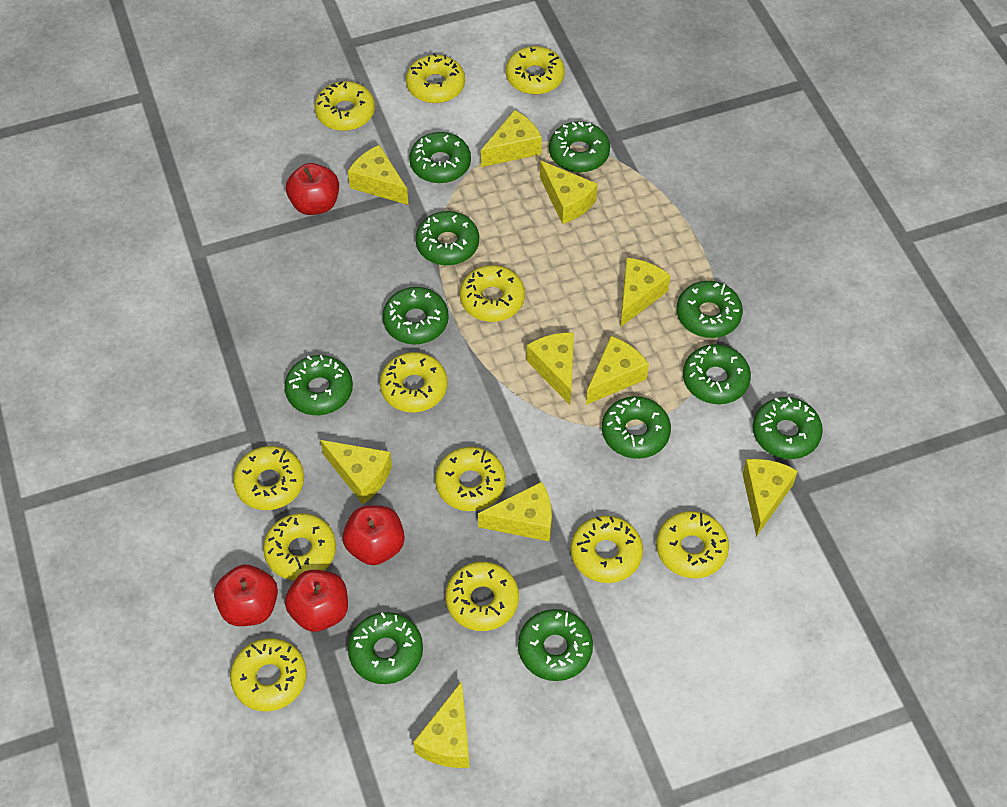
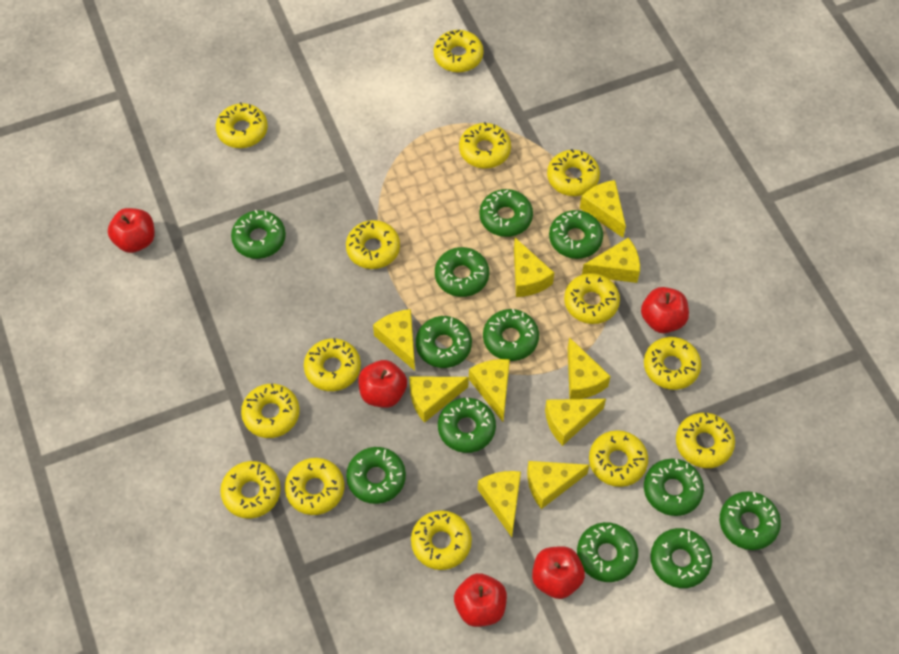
green donut: 11 -> 12
red apple: 4 -> 5
yellow donut: 12 -> 14

